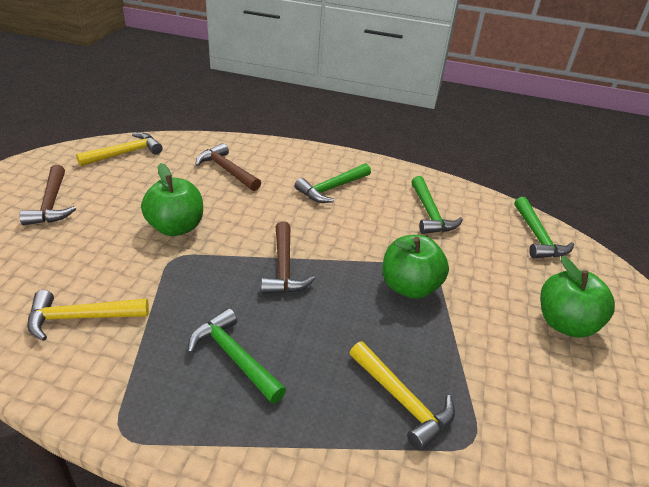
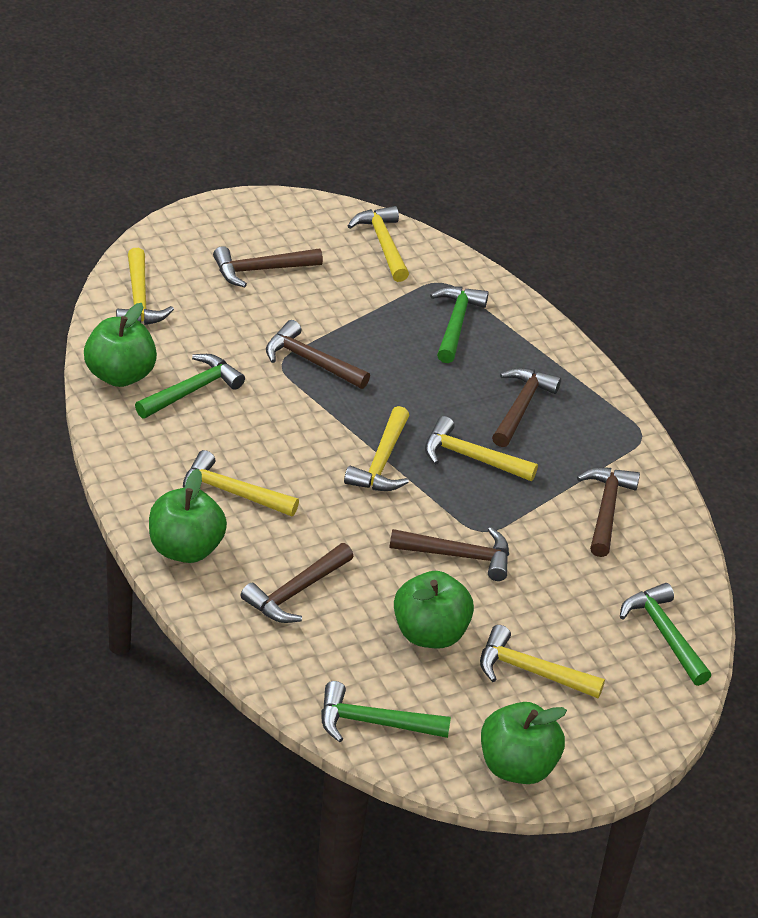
brown hammer: 3 -> 6
green apple: 3 -> 4
yellow hammer: 3 -> 6

